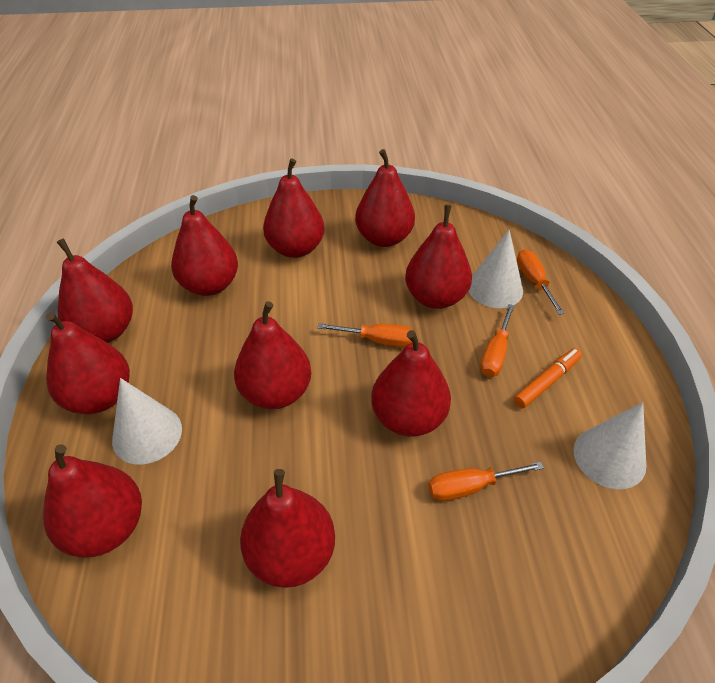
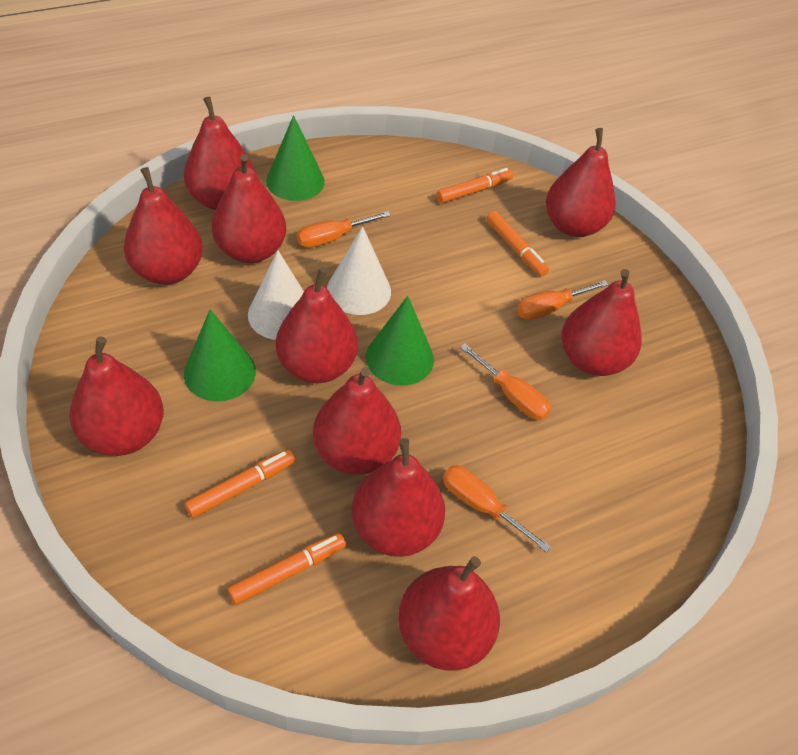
green cone: 0 -> 3
orange marker: 1 -> 4
white cone: 3 -> 2

